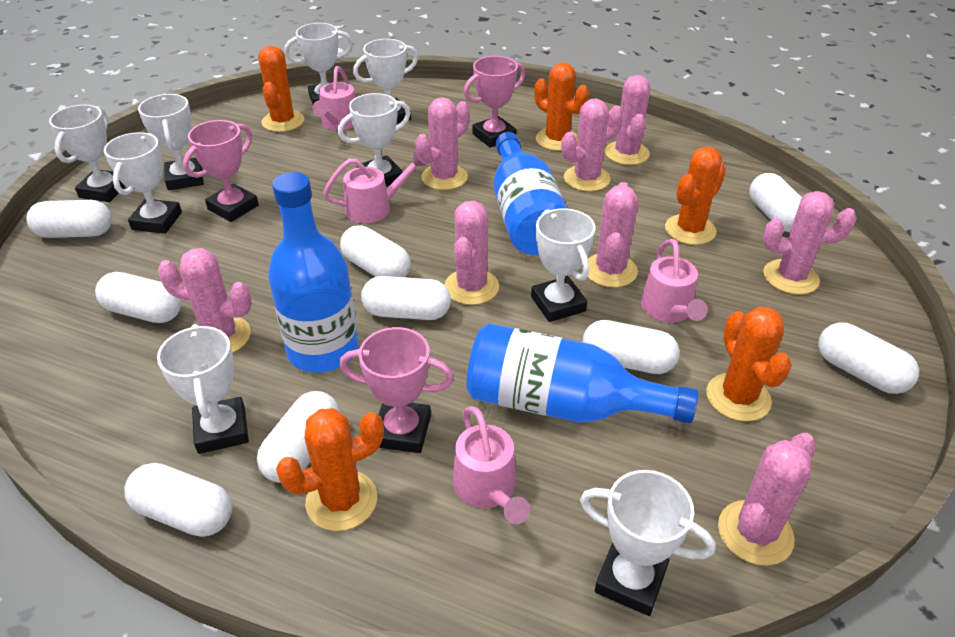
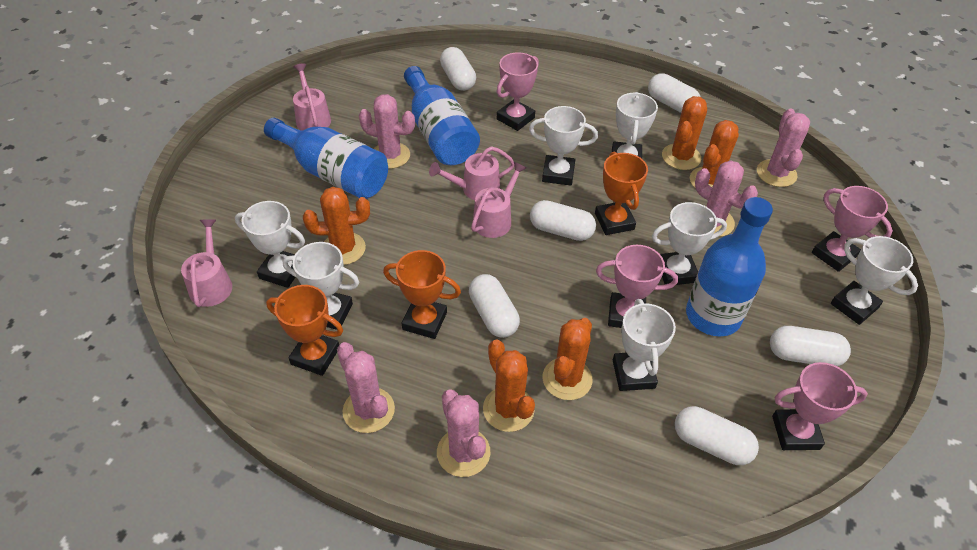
orange trophy: 0 -> 3
pink cactus: 8 -> 5
pink trophy: 3 -> 4
white capsule: 9 -> 6
white trophy: 9 -> 7

